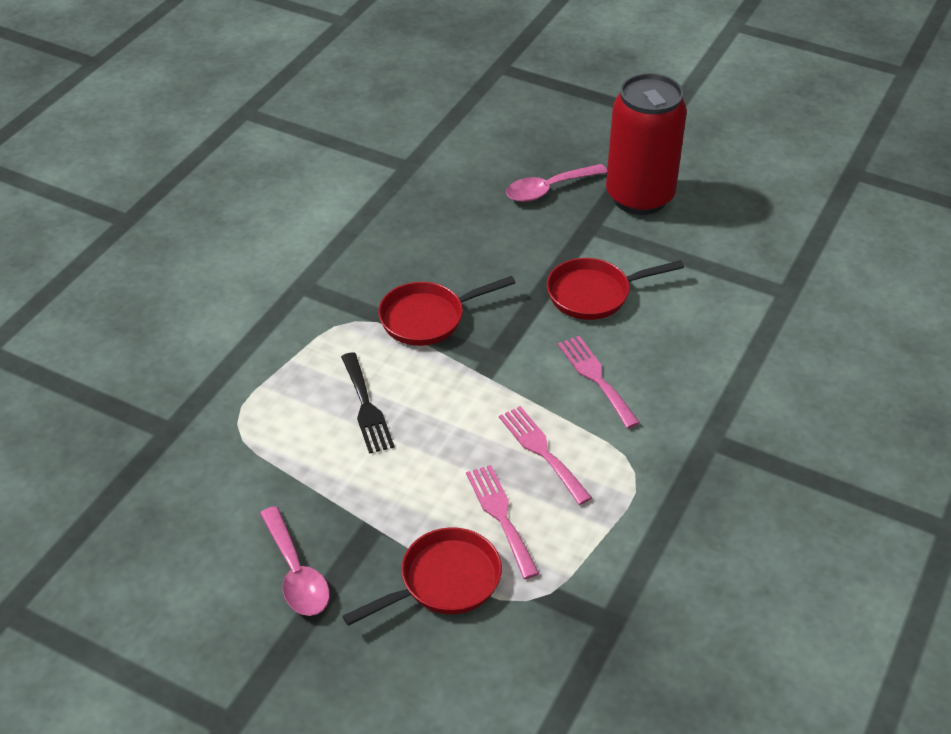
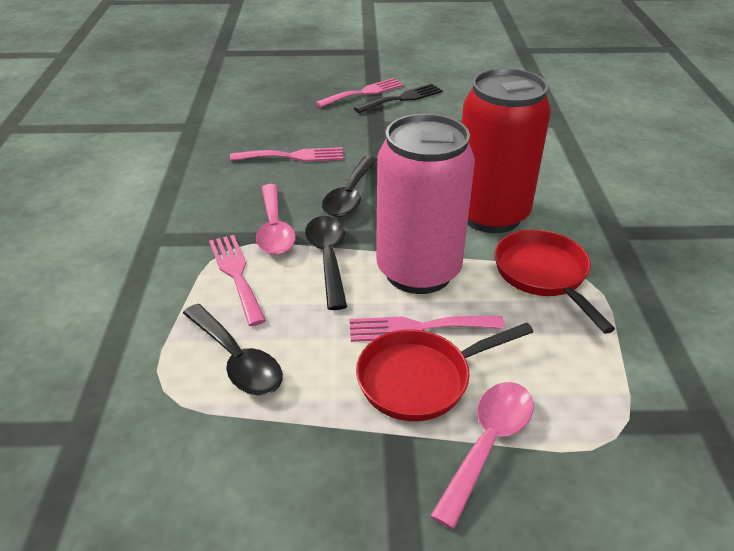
black spoon: 0 -> 3
pink can: 0 -> 1
pink fork: 3 -> 4
red pan: 3 -> 2

